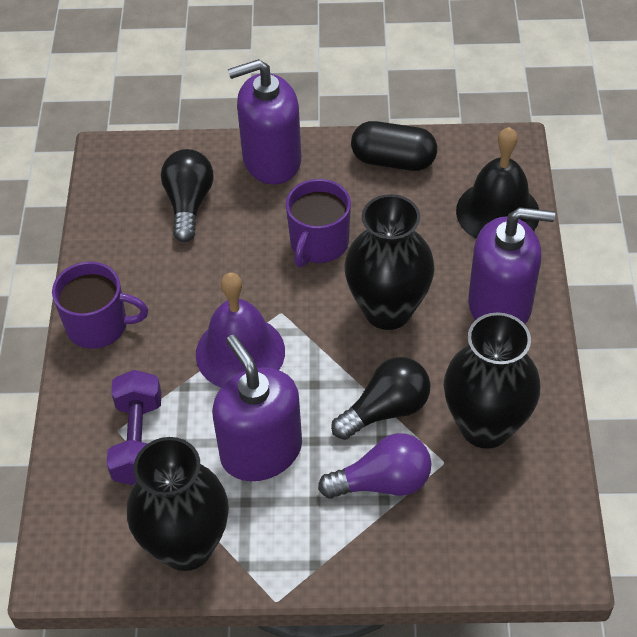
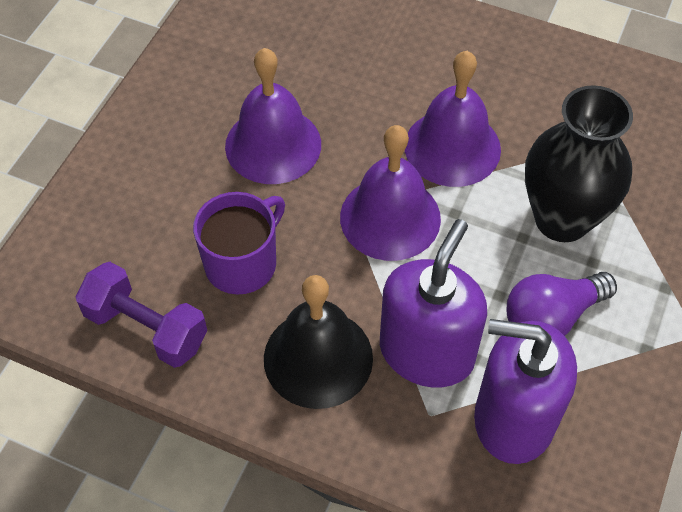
black capsule: 1 -> 0
black light bulb: 2 -> 0
black vase: 3 -> 1
purple bell: 1 -> 3
purple mug: 2 -> 1
purple soap dispenser: 3 -> 2

